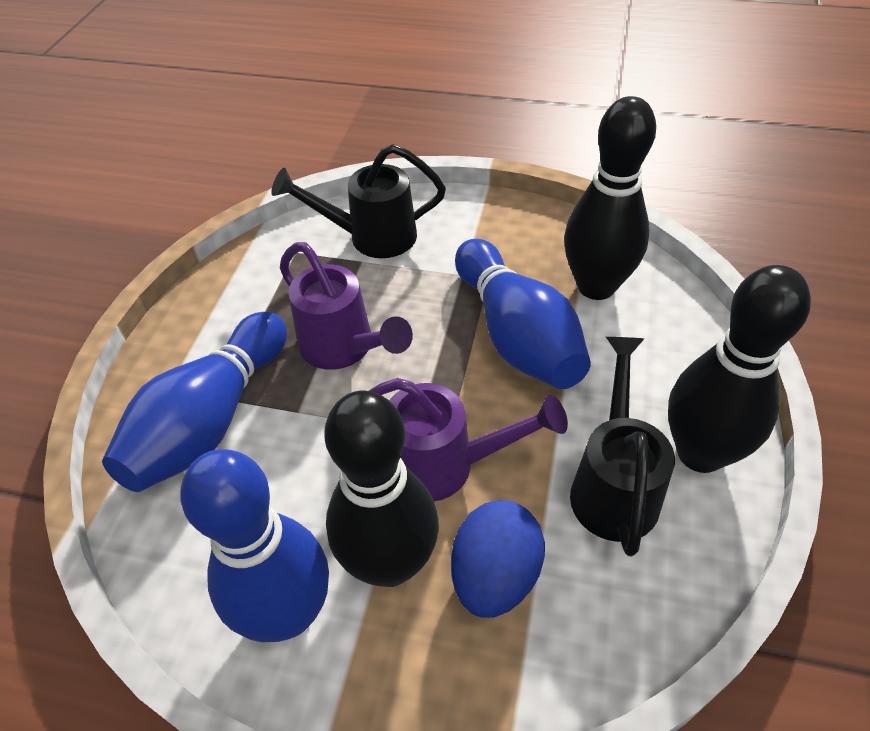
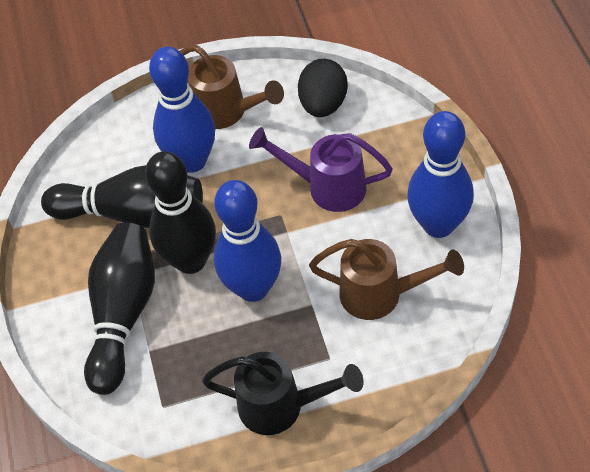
black egg: 0 -> 1
black watering can: 2 -> 1
blue egg: 1 -> 0
brown watering can: 0 -> 2
purple watering can: 2 -> 1

